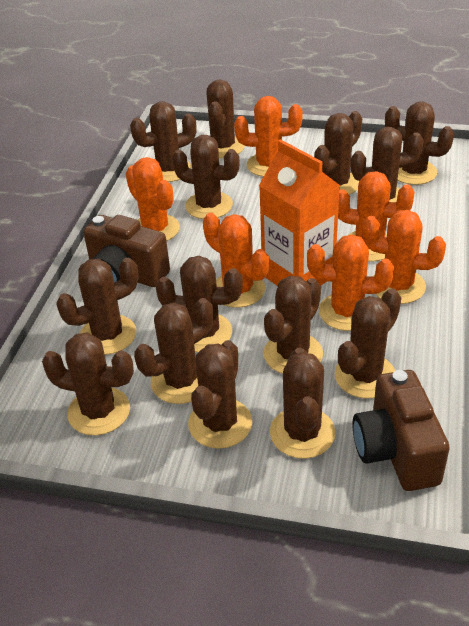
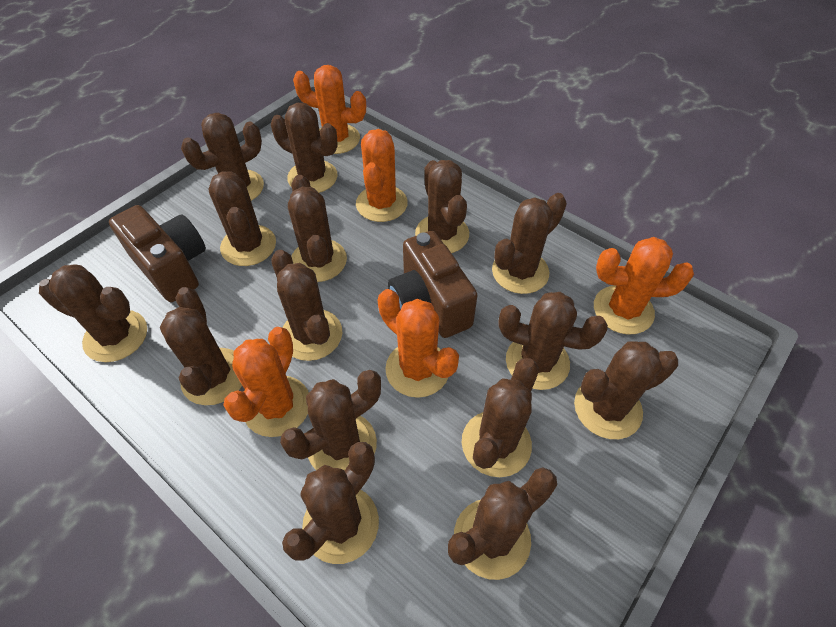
brown cactus: 14 -> 15
orange cactus: 6 -> 5
orange carton: 1 -> 0

